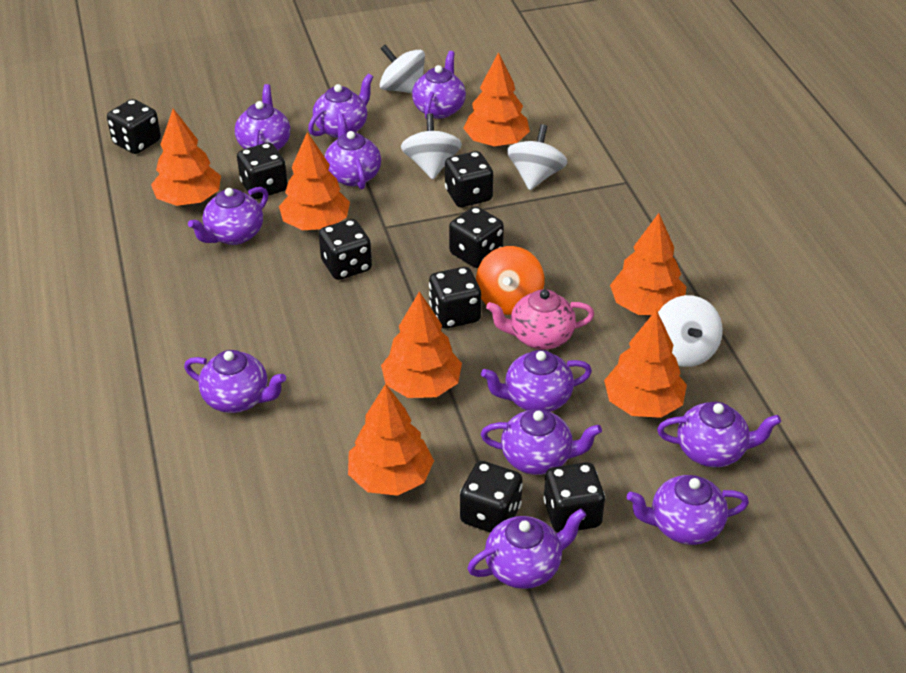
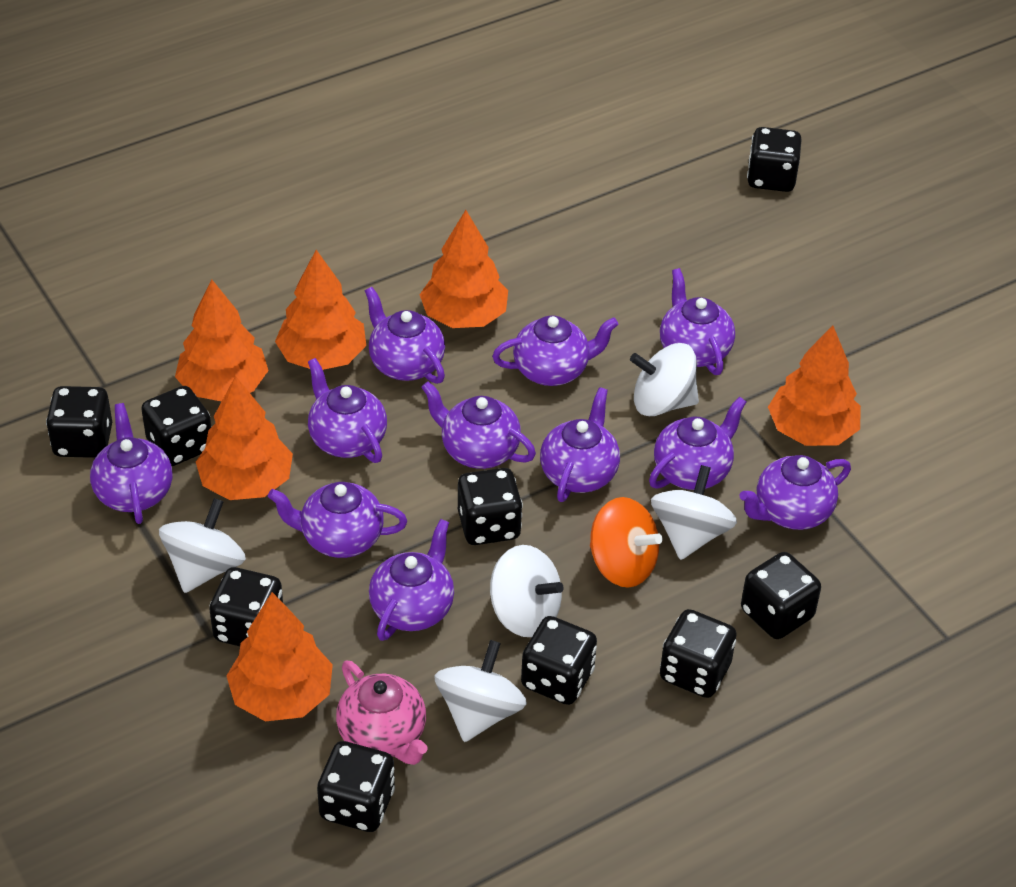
black dice: 8 -> 9
orange tree: 7 -> 6
white spinning top: 4 -> 5

